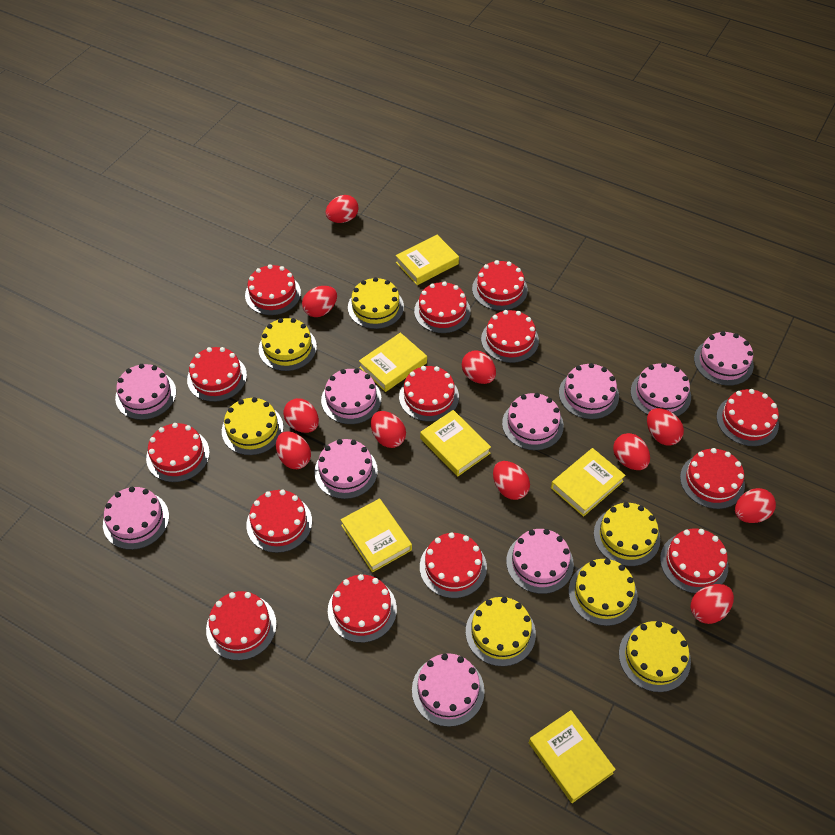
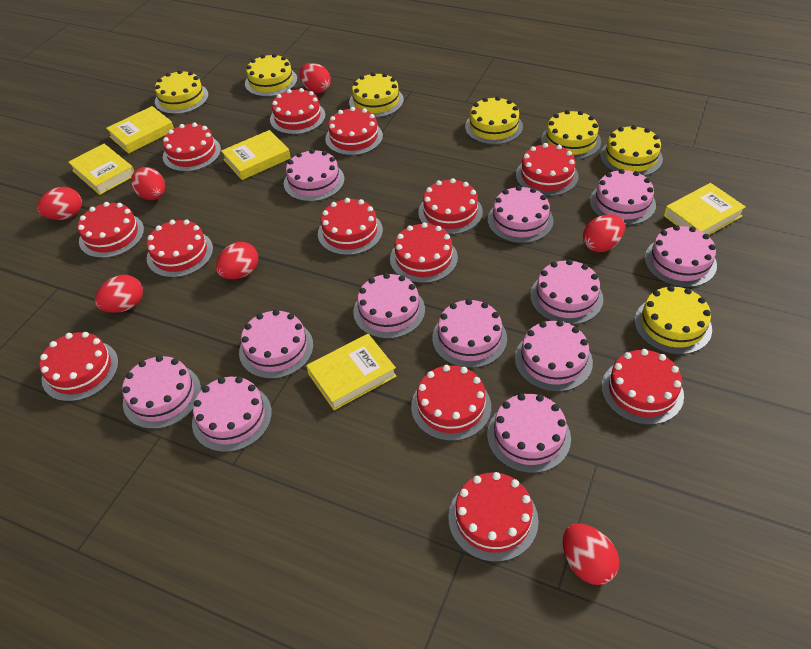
pink cake: 10 -> 12
red cake: 14 -> 13
red egg: 11 -> 7
yellow book: 6 -> 5

